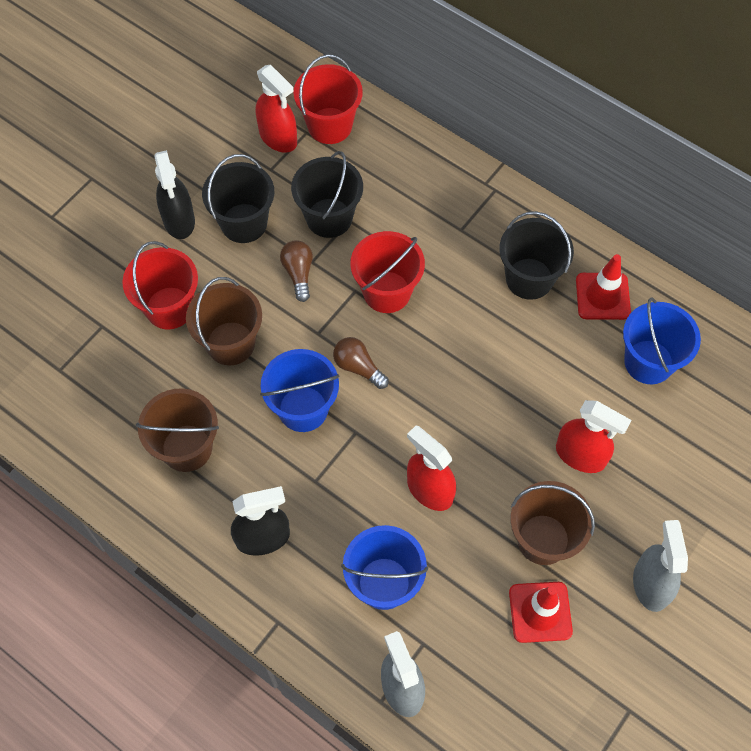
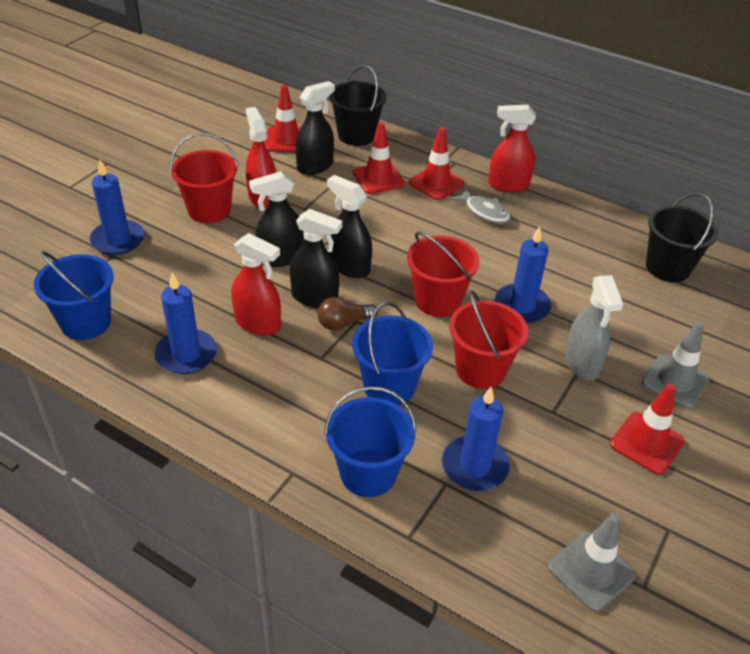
black bucket: 3 -> 2
black spray bottle: 2 -> 4
blue candle: 0 -> 4
brown bucket: 3 -> 0
brown light bulb: 2 -> 1
grey fish: 0 -> 1
grey spray bottle: 2 -> 1
grey traffic cone: 0 -> 2
red traffic cone: 2 -> 4

